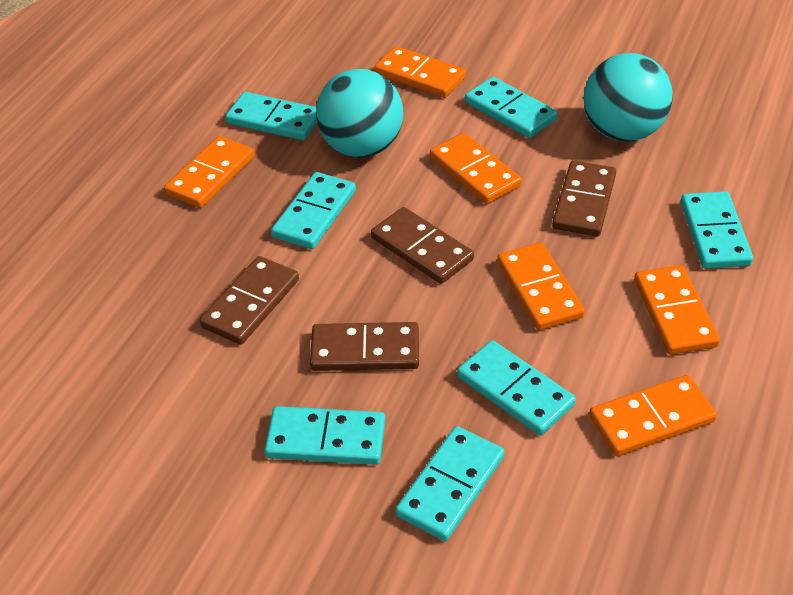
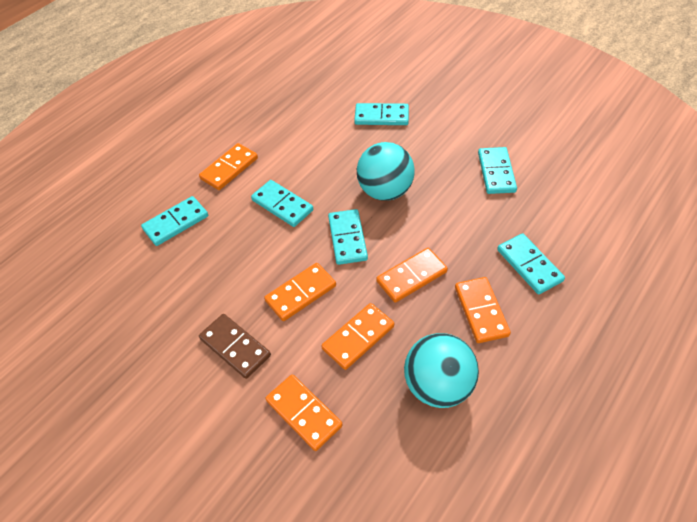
brown domino: 4 -> 1
turquoise domino: 7 -> 6

